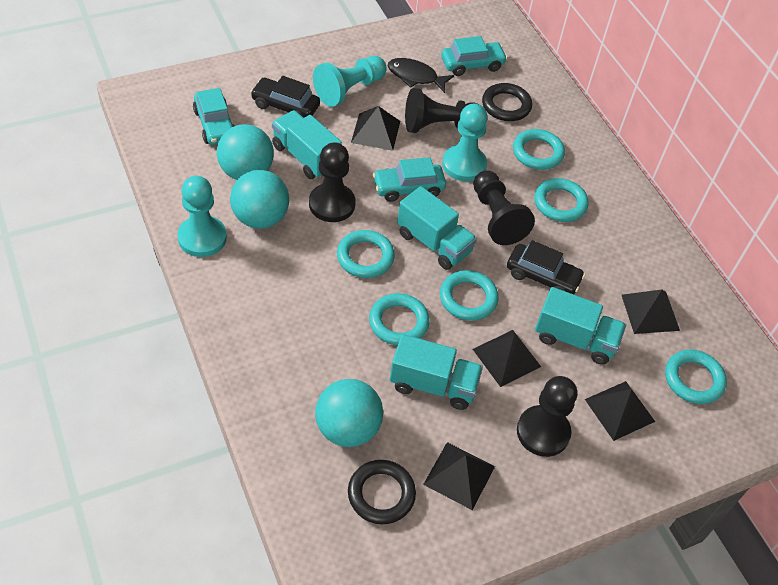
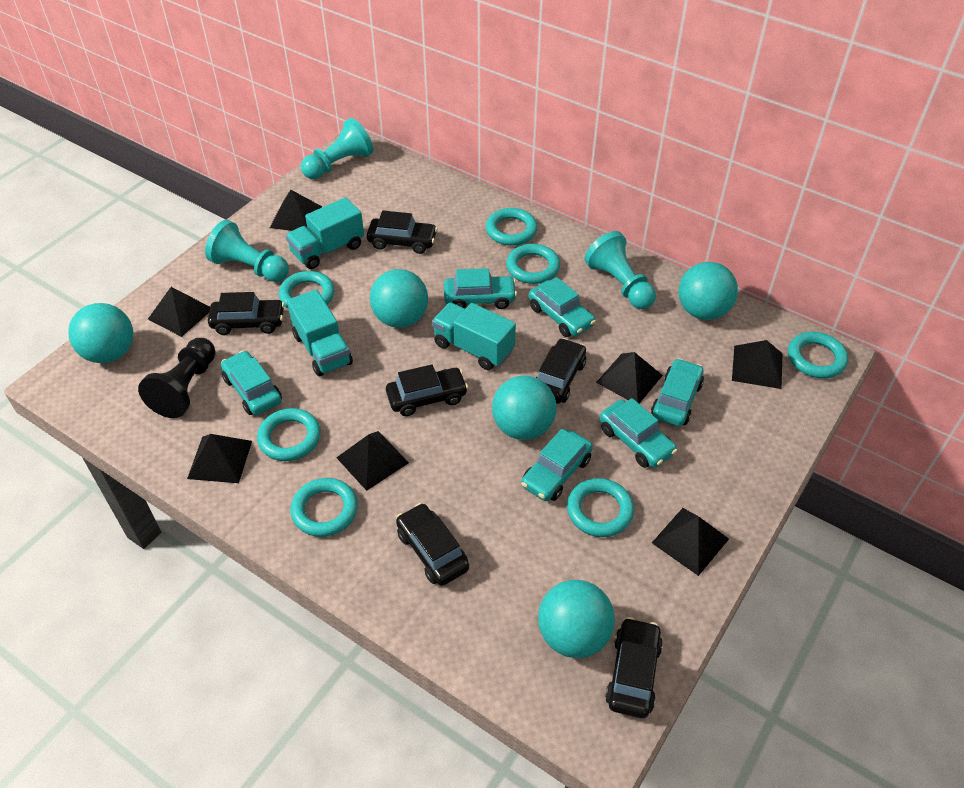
black car: 2 -> 6
black fish: 1 -> 0
black pawn: 4 -> 1
black pyramid: 5 -> 7
black ring: 2 -> 0
turquoise ball: 3 -> 5
turquoise car: 3 -> 6
turquoise ring: 6 -> 7
turquoise truck: 4 -> 3

